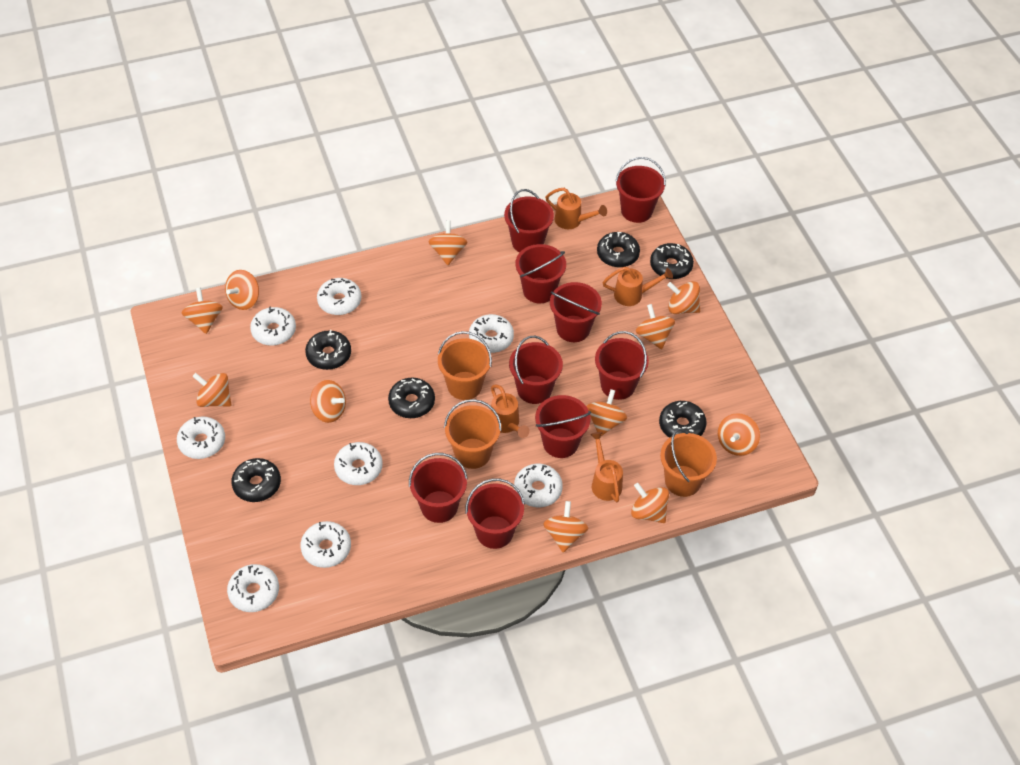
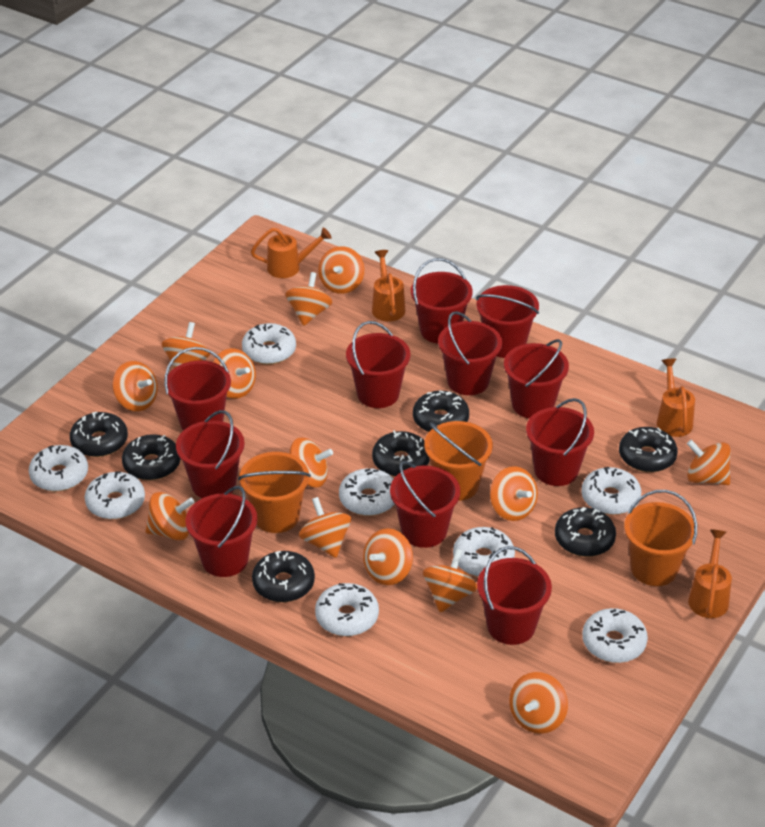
black donut: 6 -> 7
orange spinning top: 11 -> 13
red bucket: 9 -> 11

